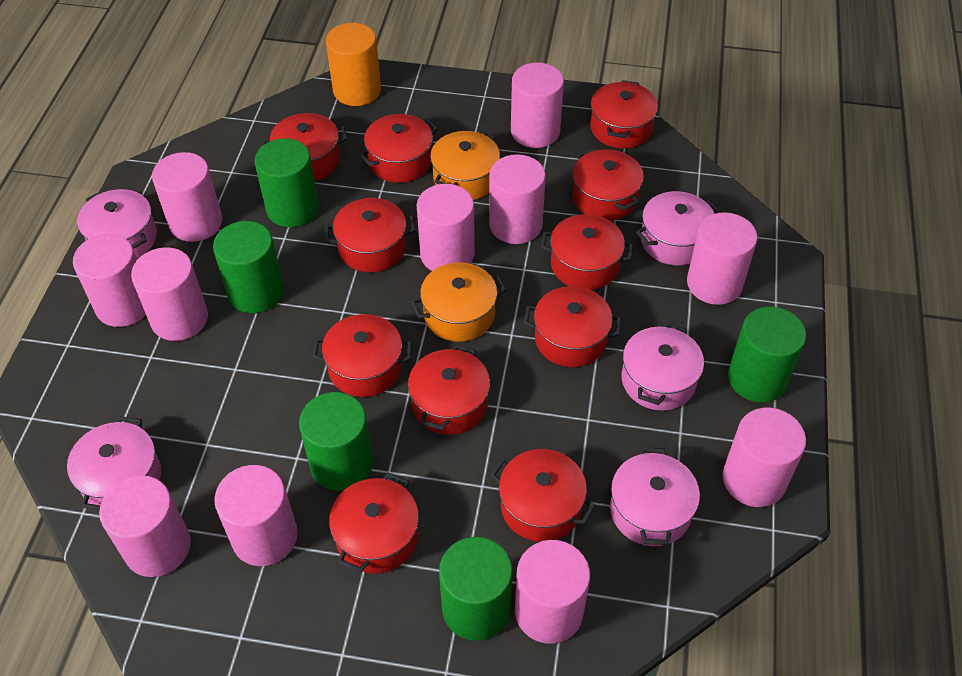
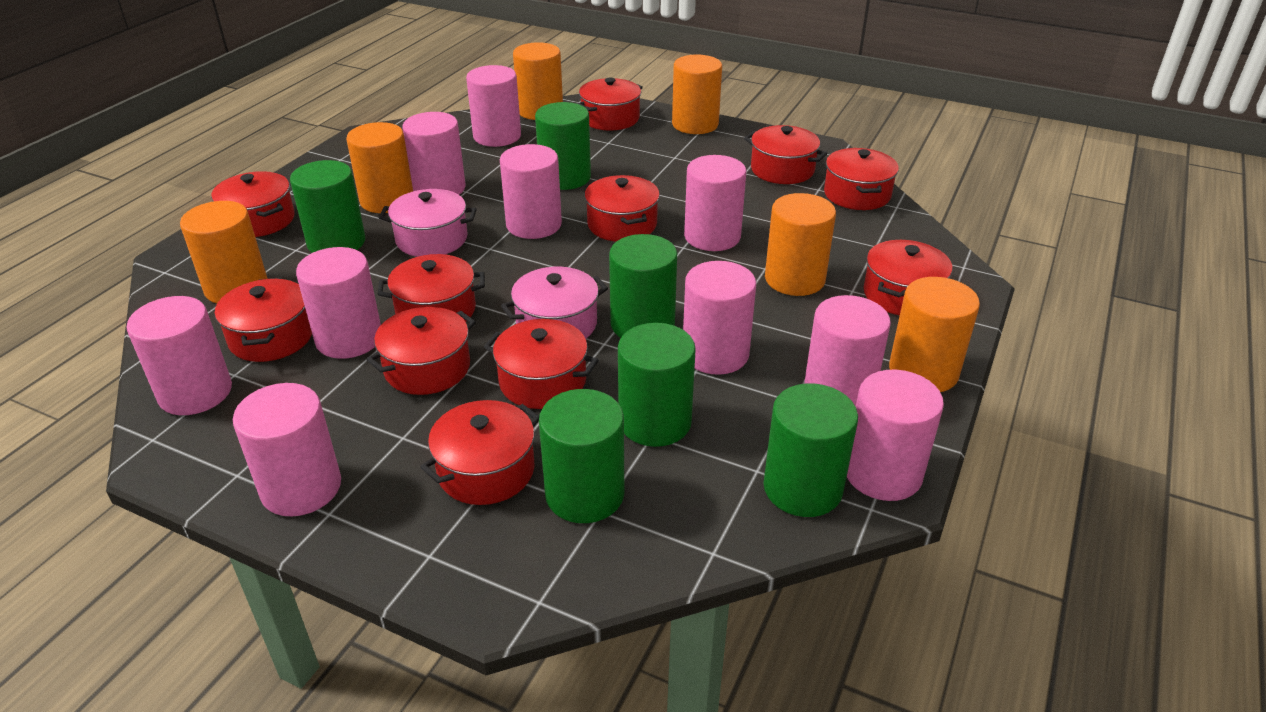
green cylinder: 5 -> 6
orange cylinder: 1 -> 6
orange pot: 2 -> 0
pink cylinder: 11 -> 10
pink pot: 5 -> 2

